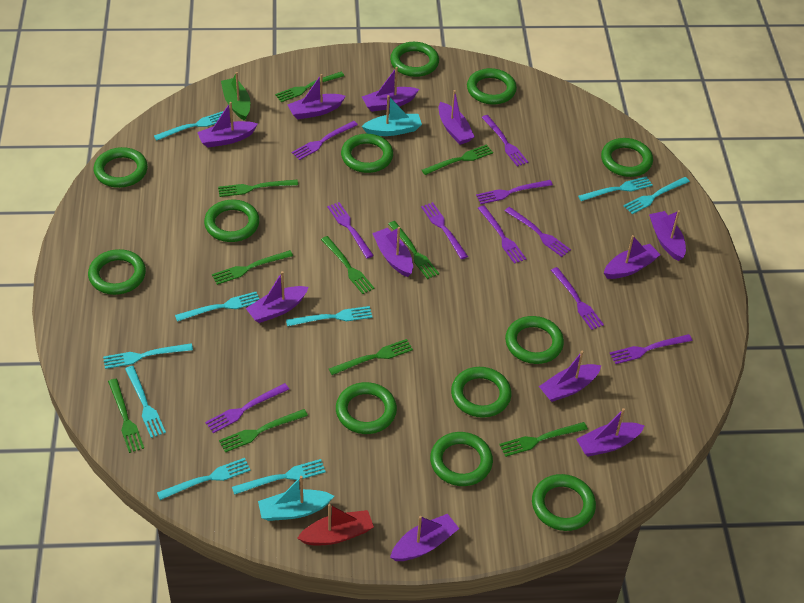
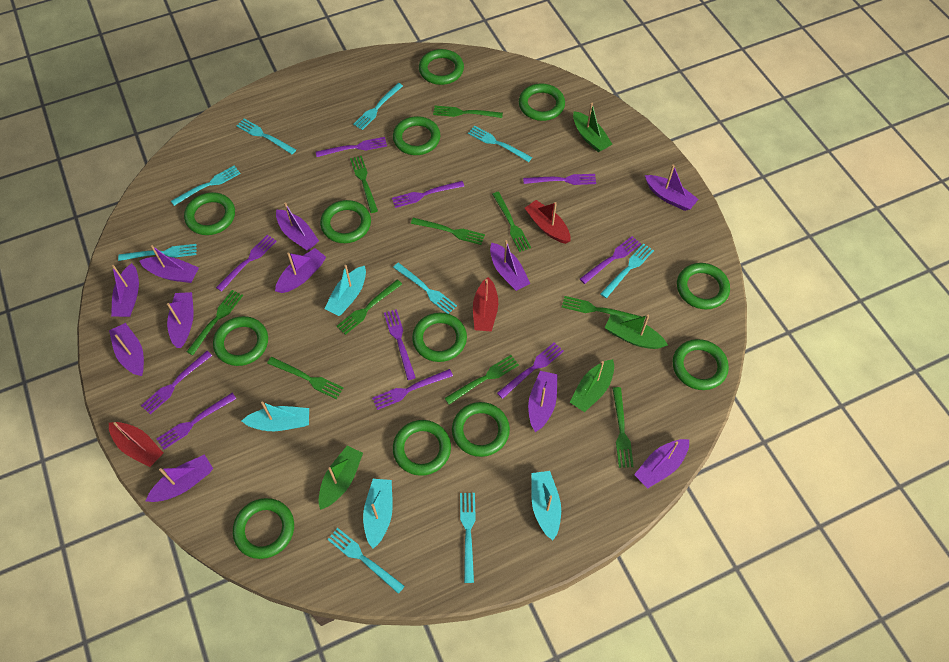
green boat: 1 -> 4
red boat: 1 -> 3
turquoise boat: 2 -> 4

